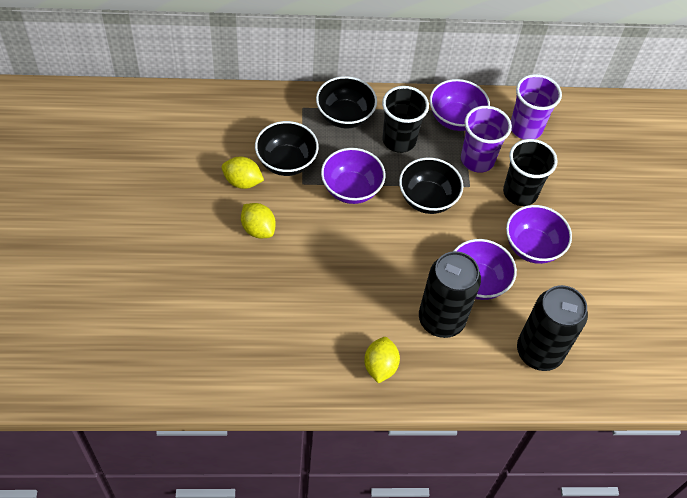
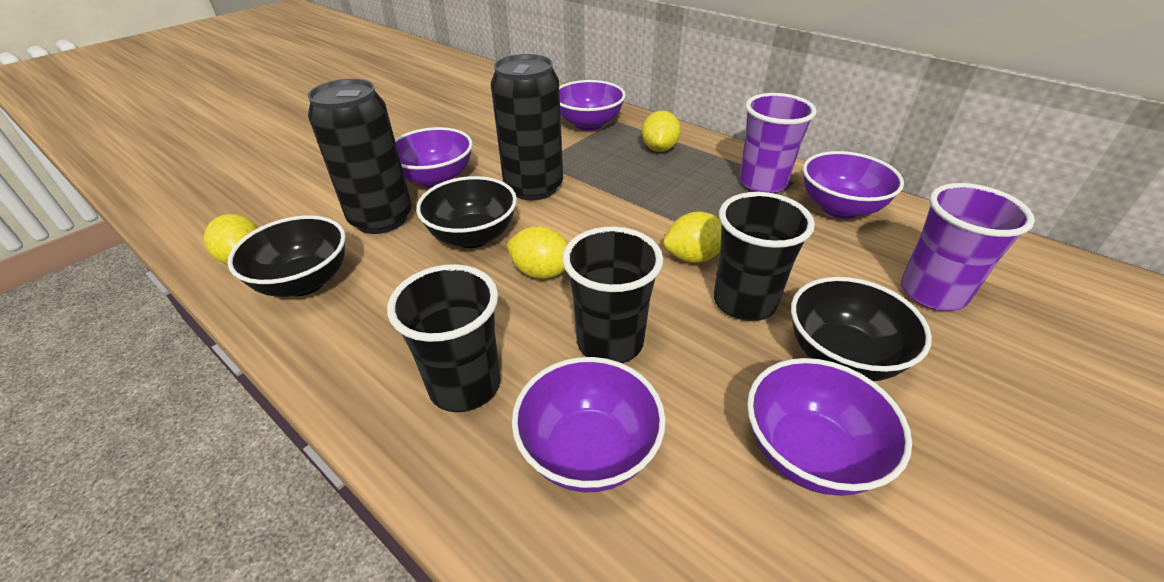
black cup: 2 -> 3
purple bowl: 4 -> 5
yellow lemon: 3 -> 4

